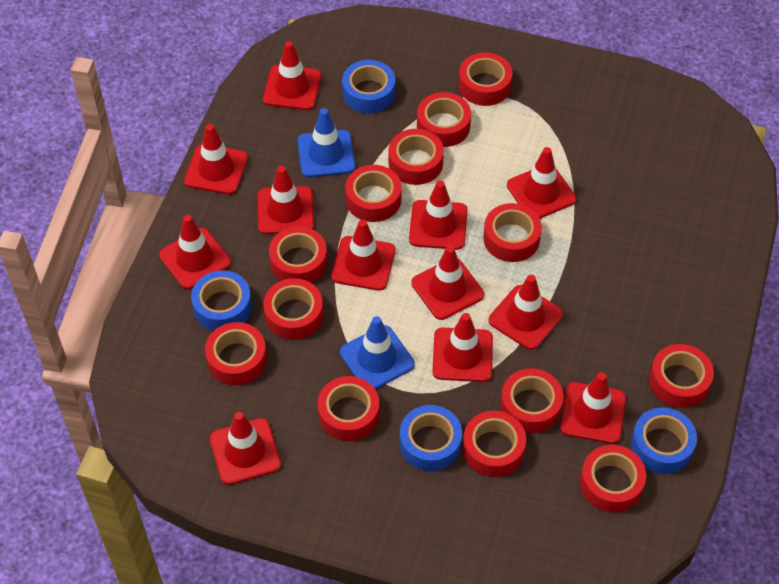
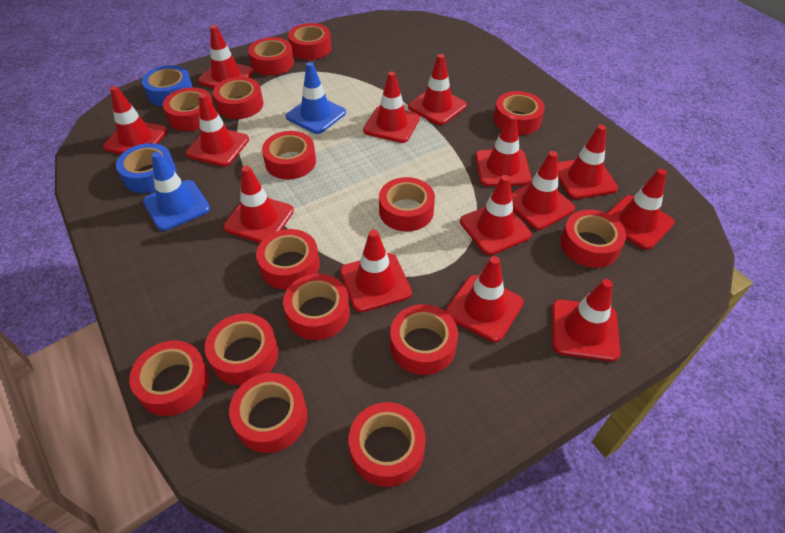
blue tape: 4 -> 2
red tape: 13 -> 15
red traffic cone: 12 -> 14

